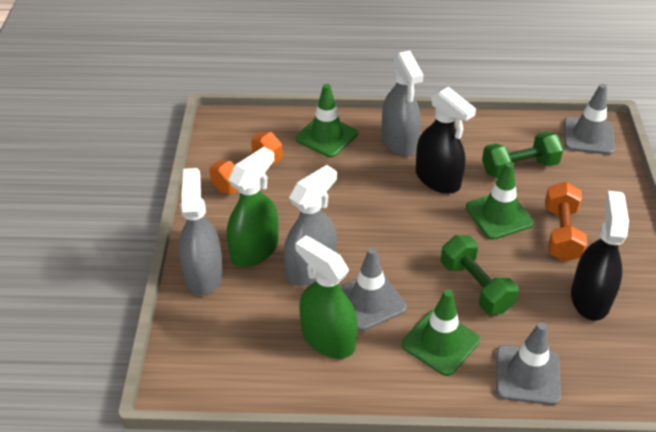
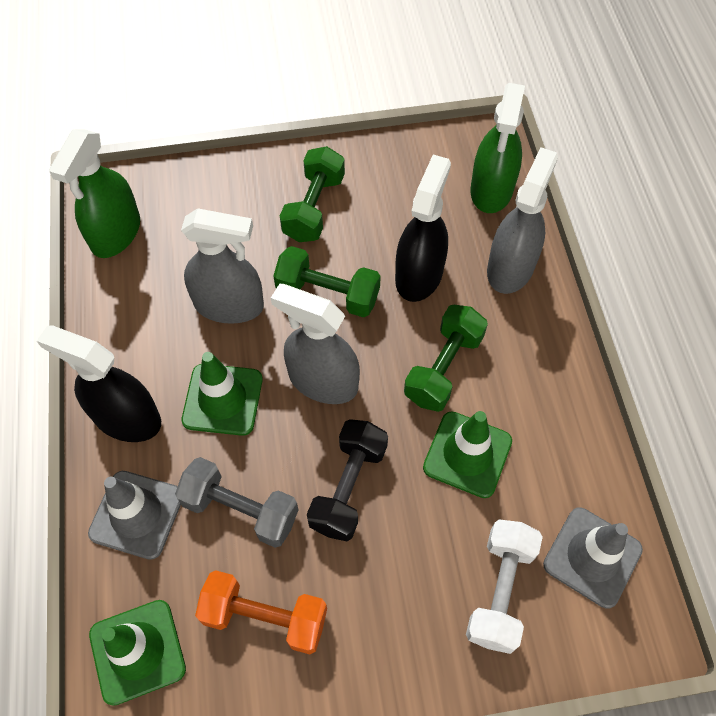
black dumbbell: 0 -> 1
green dumbbell: 2 -> 3
grey dumbbell: 0 -> 1
grey traffic cone: 3 -> 2
orange dumbbell: 2 -> 1
white dumbbell: 0 -> 1

